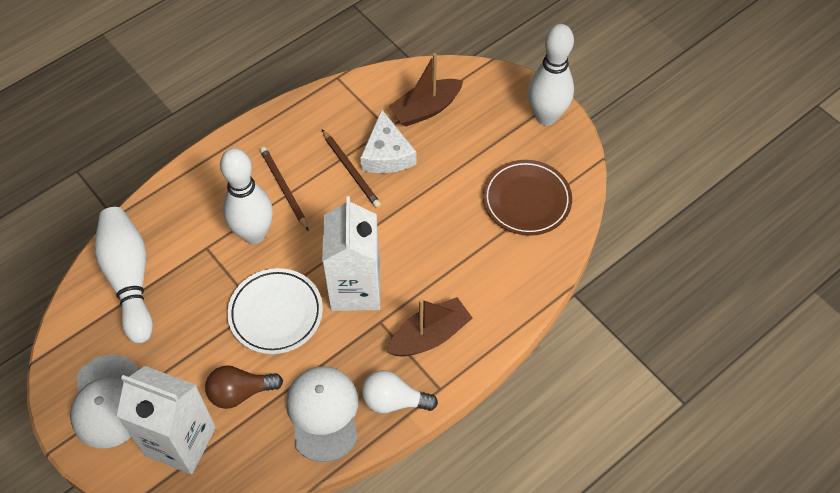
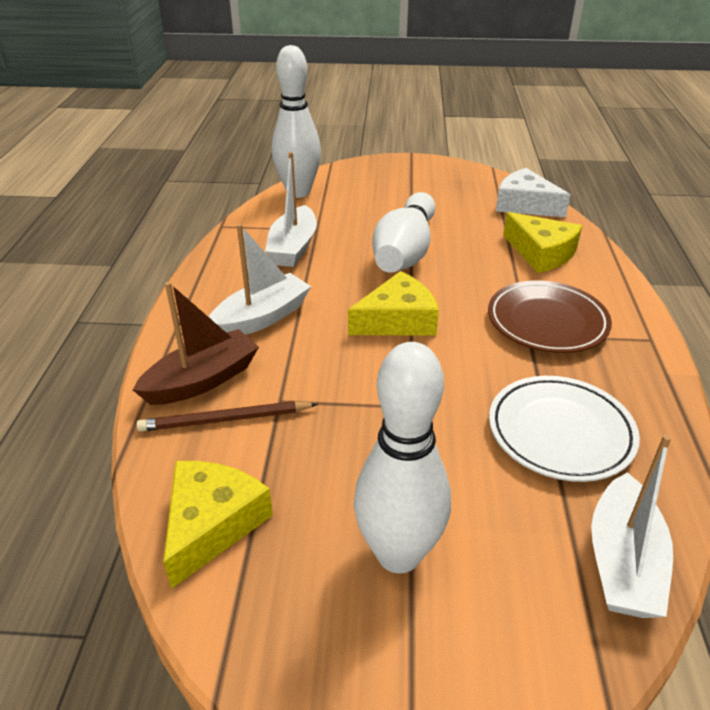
brown boat: 2 -> 1
brown light bulb: 1 -> 0
brown pencil: 2 -> 1
white boat: 0 -> 3
white cap: 2 -> 0
white carton: 2 -> 0
white light bulb: 1 -> 0
yellow cheese: 0 -> 3

